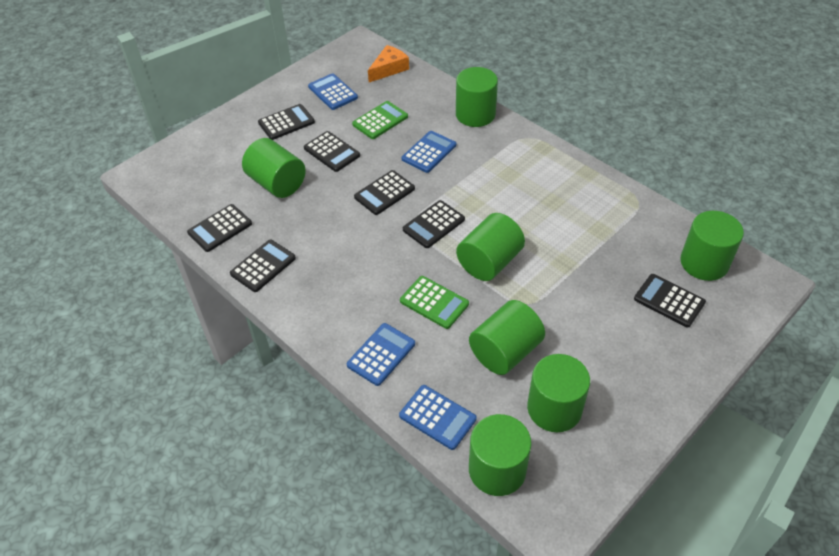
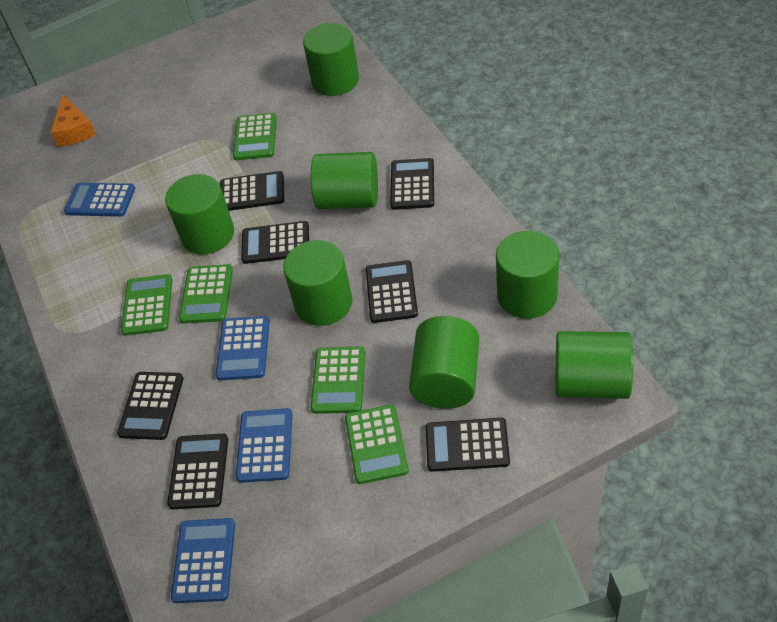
green calculator: 2 -> 5

